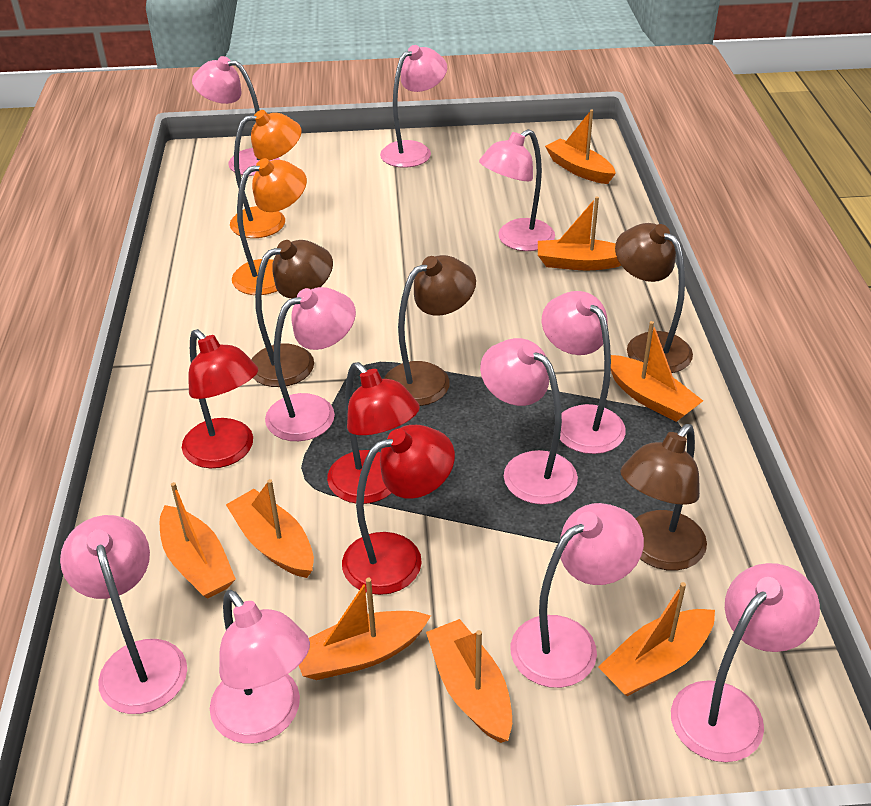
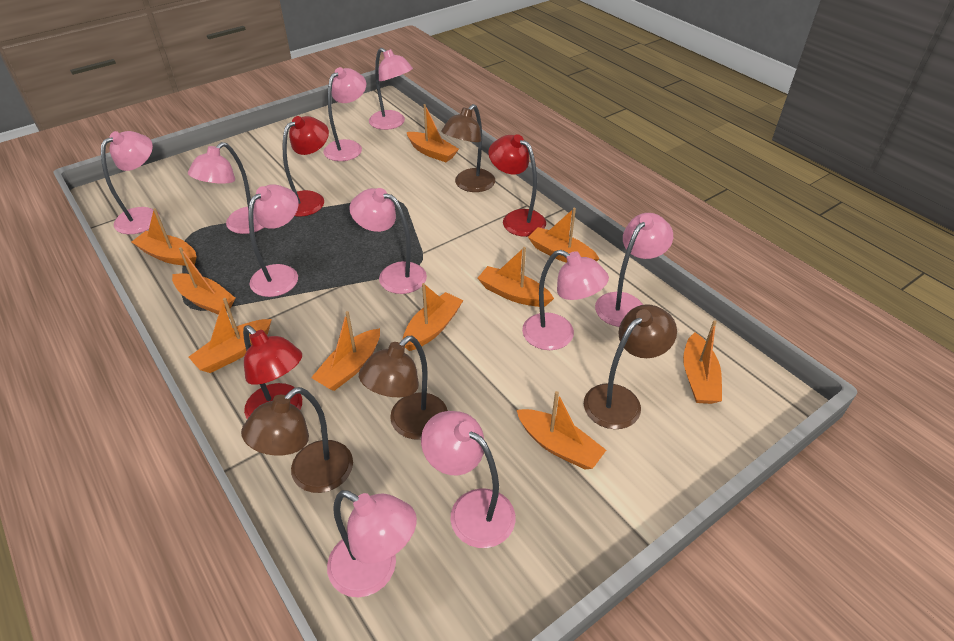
orange boat: 8 -> 10
orange lamp: 2 -> 0

